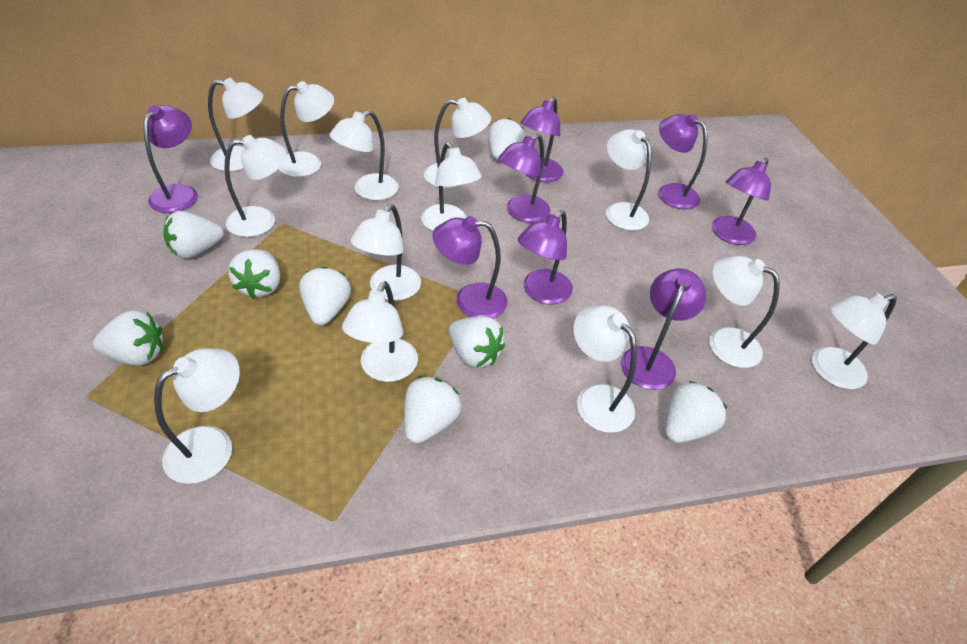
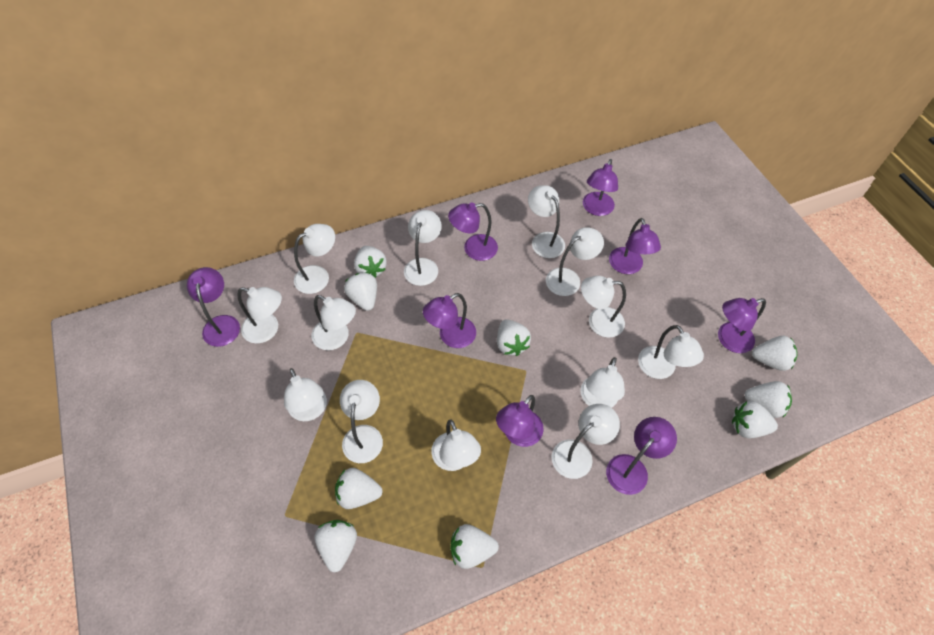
white strawberry: 8 -> 9

